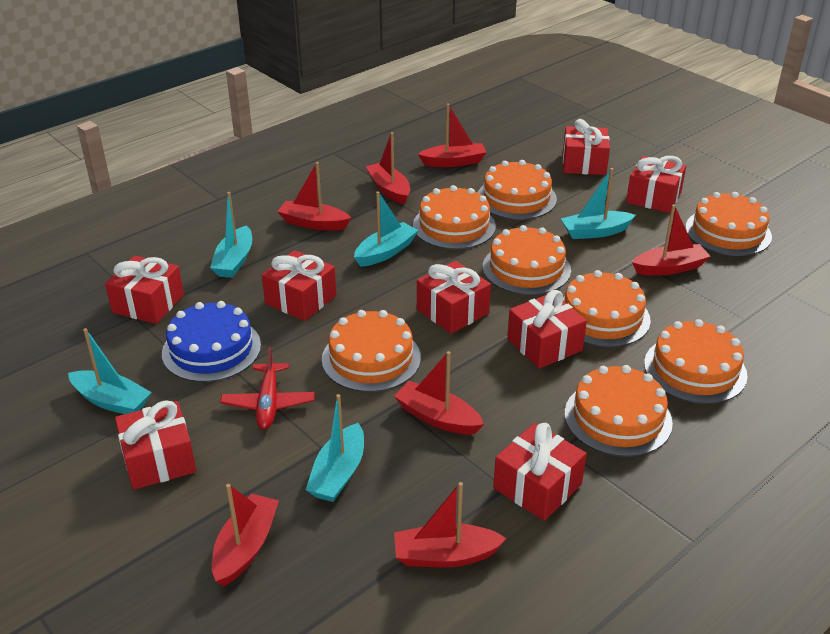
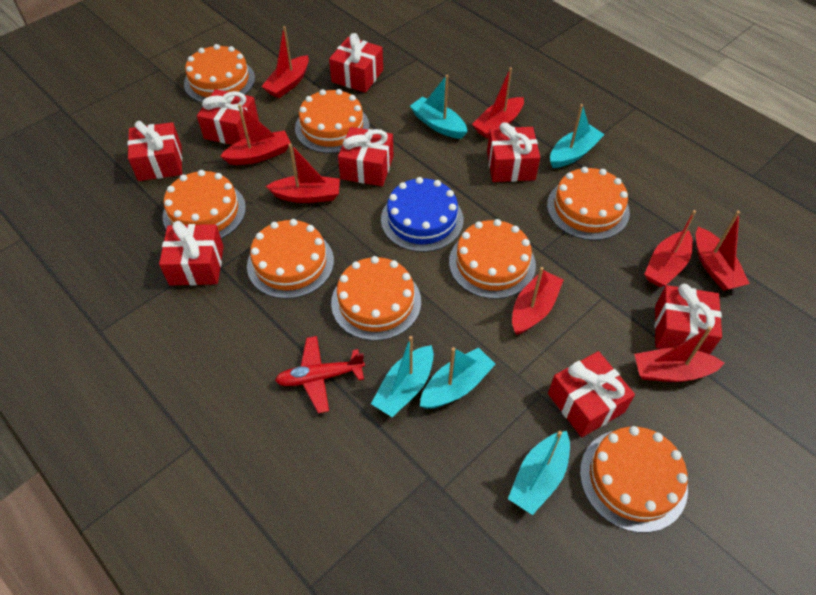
red boat: 7 -> 8

